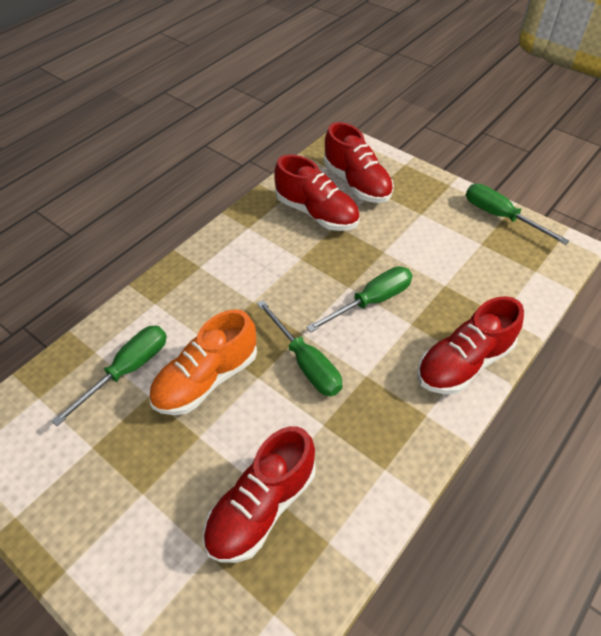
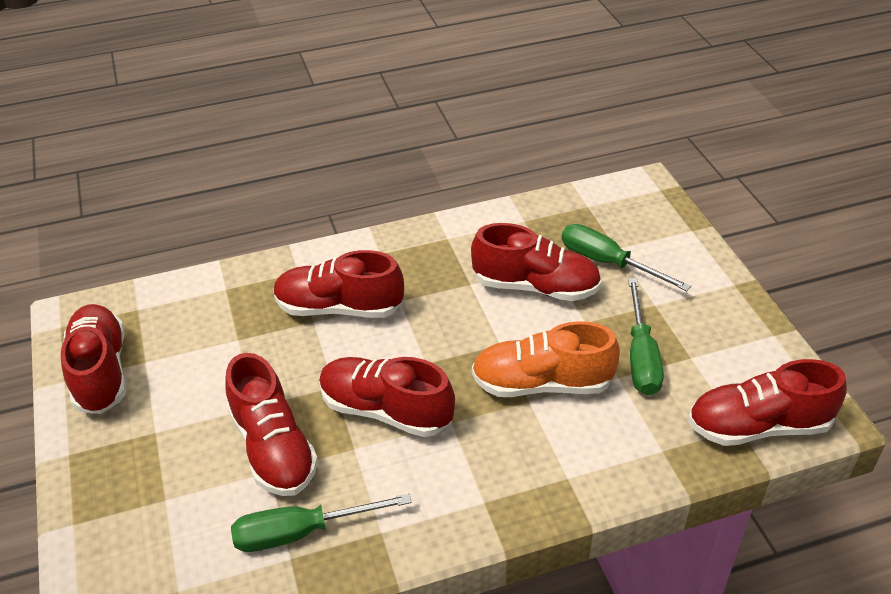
green screwdriver: 4 -> 3
red shoe: 4 -> 6

